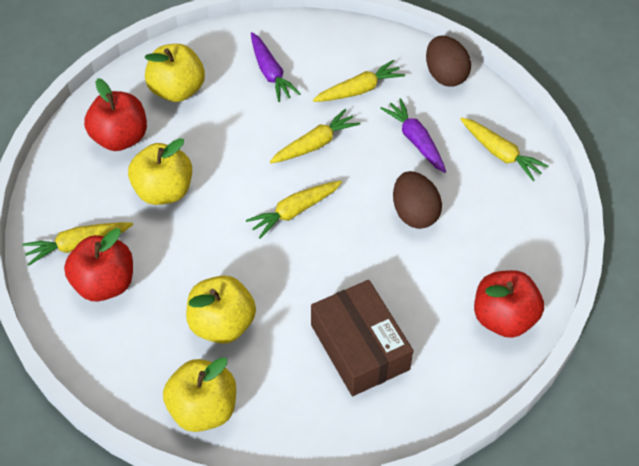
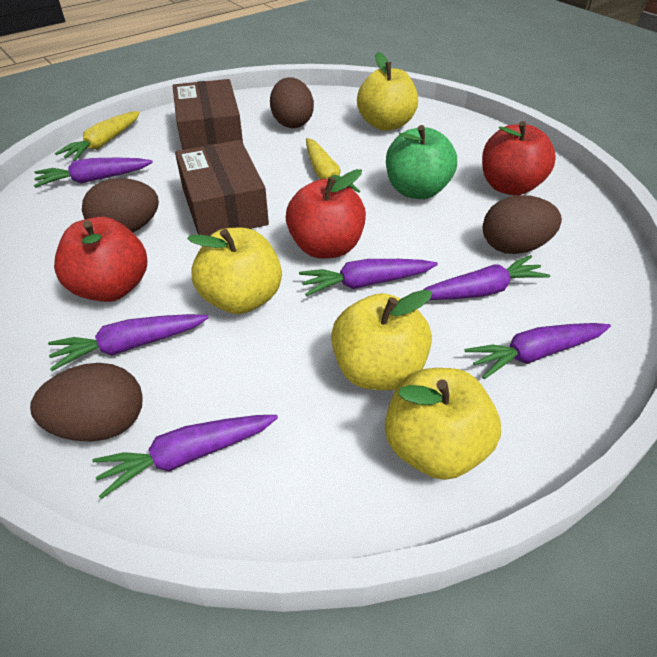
brown box: 1 -> 2
brown egg: 2 -> 4
green apple: 0 -> 1
purple carrot: 2 -> 6
yellow carrot: 5 -> 2

